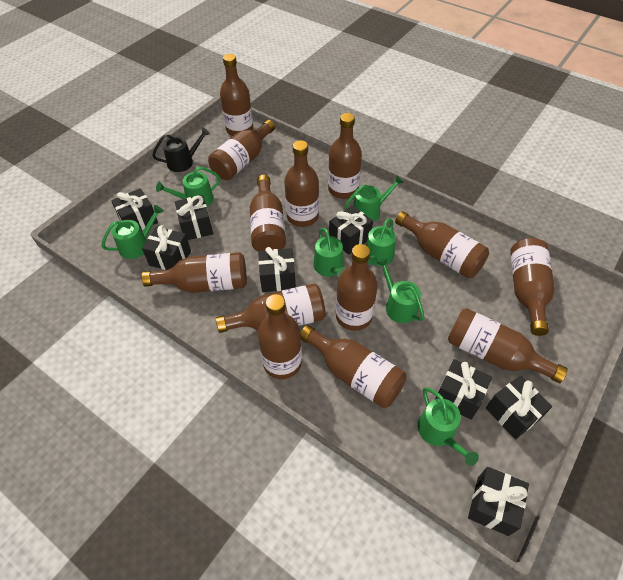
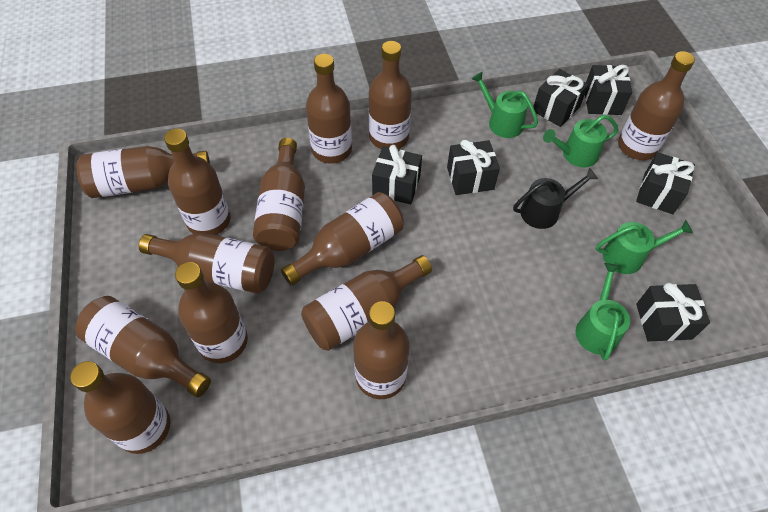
black gift: 8 -> 6
green watering can: 7 -> 4

